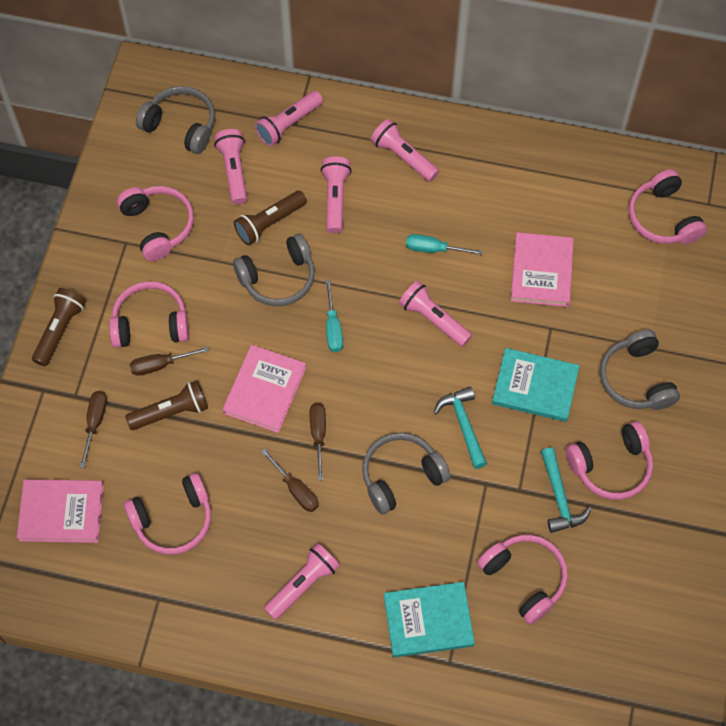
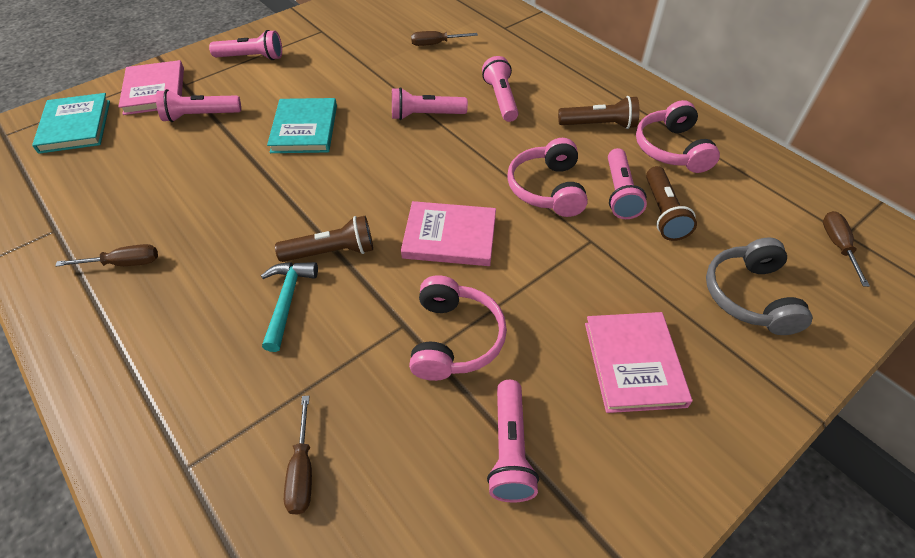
grey headphones: 4 -> 1
pink headphones: 6 -> 3
turquoise hammer: 2 -> 1
turquoise screwdriver: 2 -> 0

